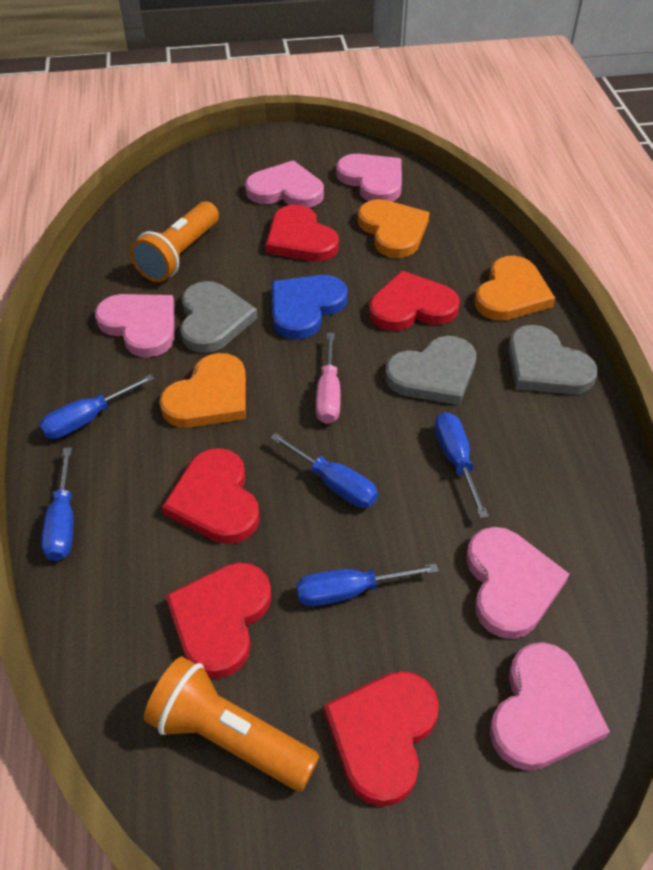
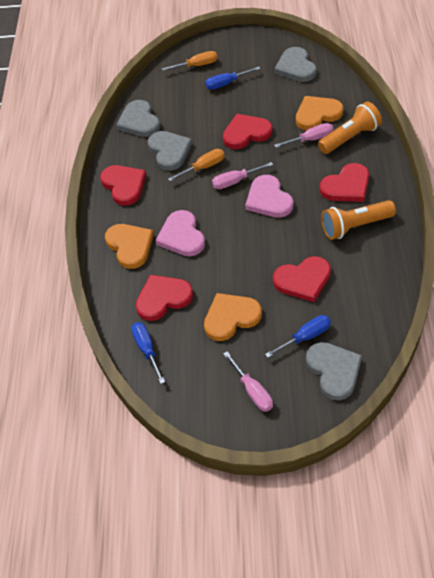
blue heart: 1 -> 0
blue screwdriver: 5 -> 3
grey heart: 3 -> 4
orange screwdriver: 0 -> 2
pink heart: 5 -> 2
pink screwdriver: 1 -> 3

